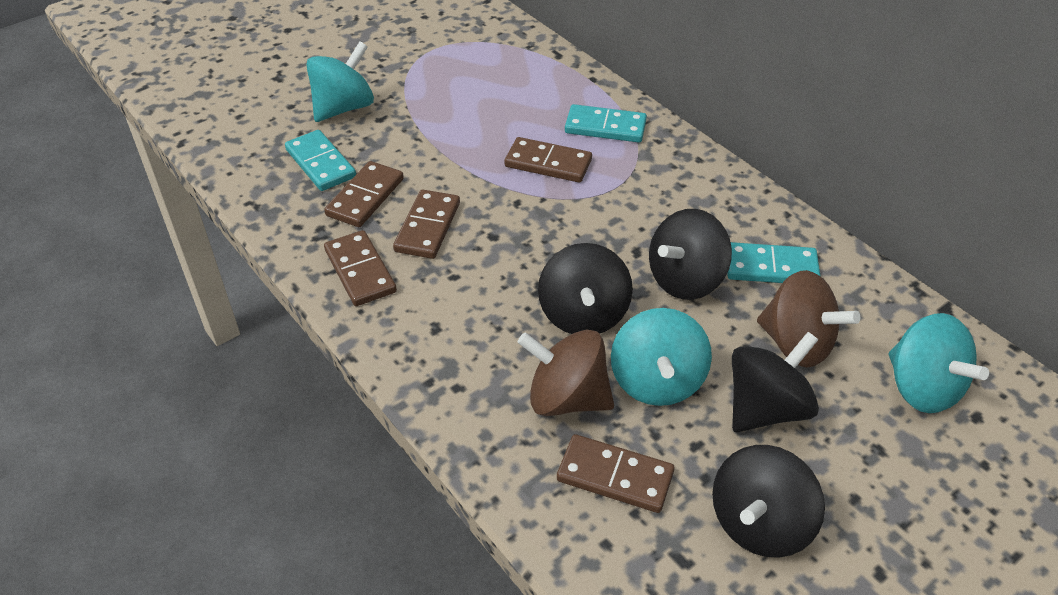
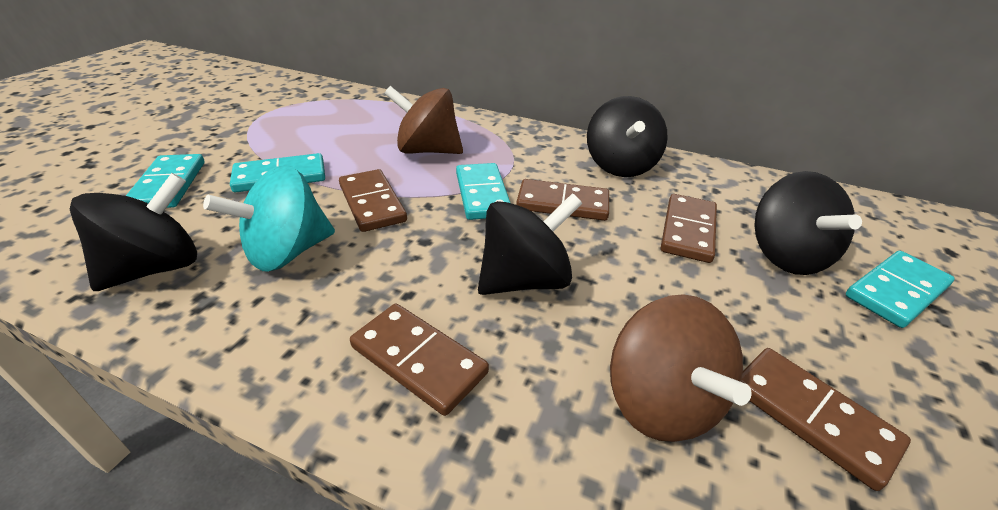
turquoise domino: 3 -> 4
turquoise spinning top: 3 -> 1

